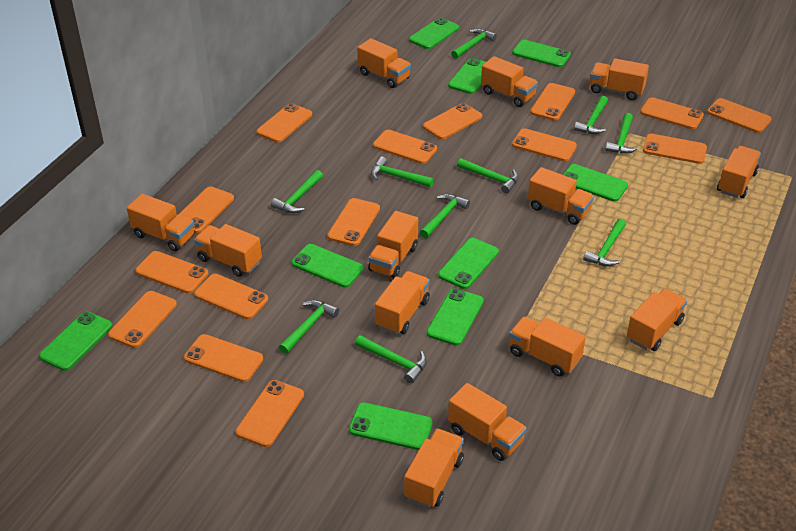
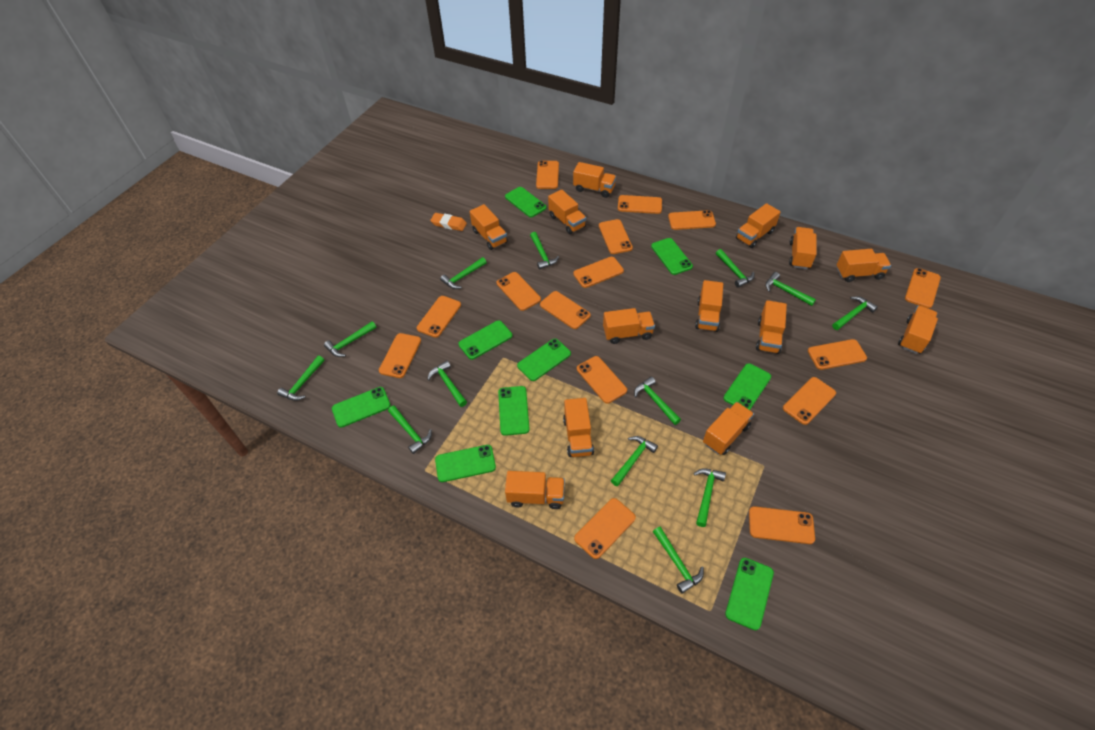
green hammer: 10 -> 13
orange eraser: 0 -> 1

